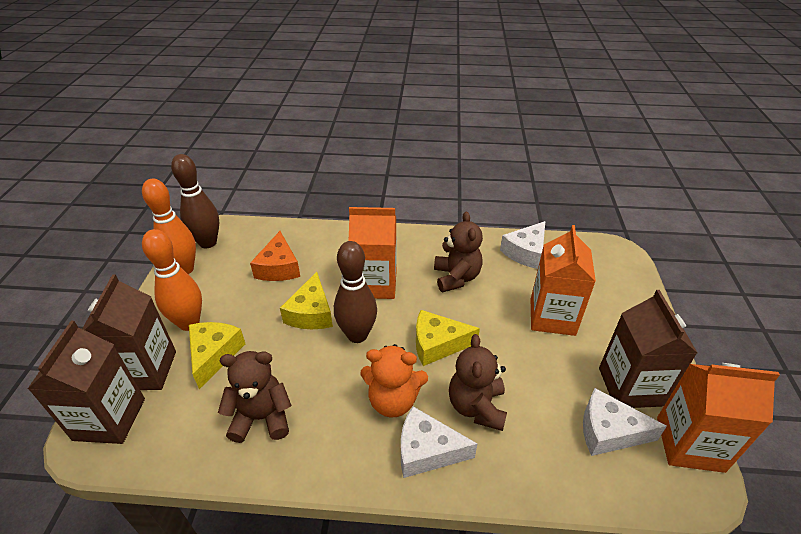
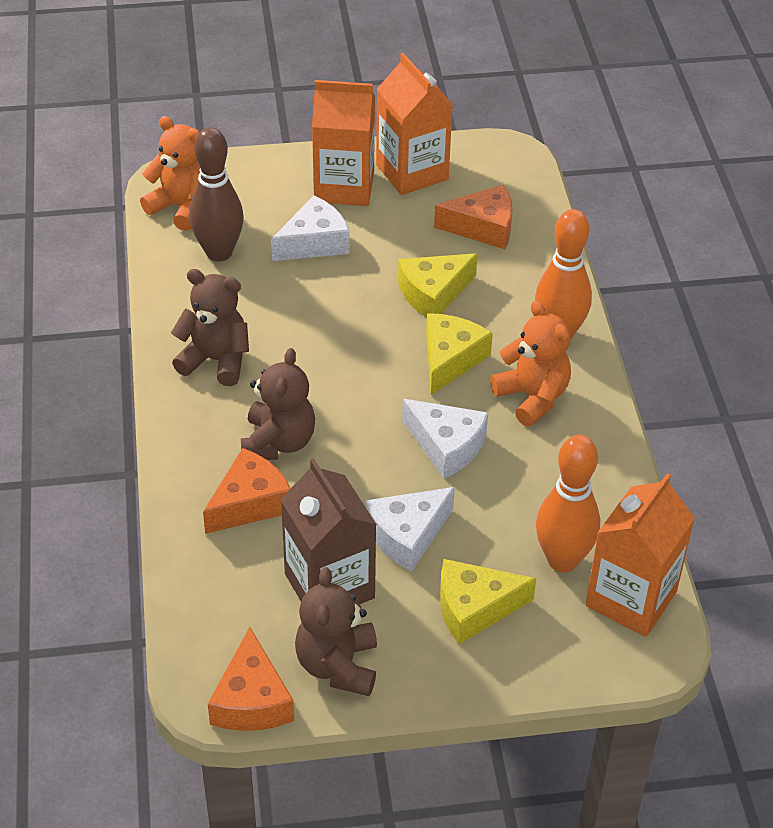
brown bowling pin: 2 -> 1
brown carton: 3 -> 1
orange cheese: 1 -> 3
orange teddy bear: 1 -> 2

